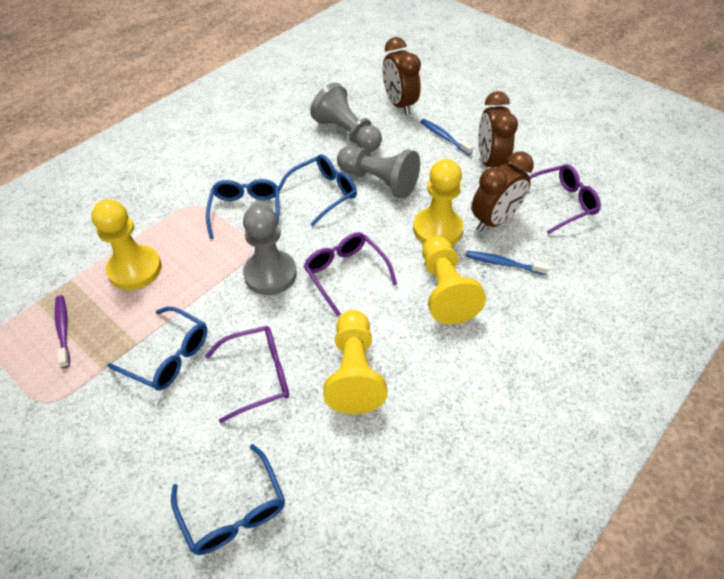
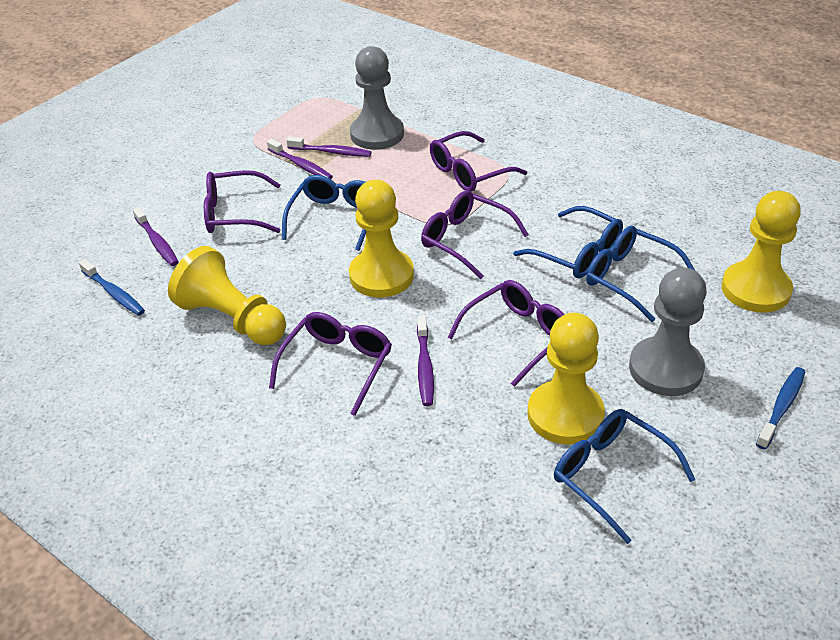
brown clock: 3 -> 0
grey pawn: 3 -> 2
purple glasses: 3 -> 5
purple toothbrush: 1 -> 4

